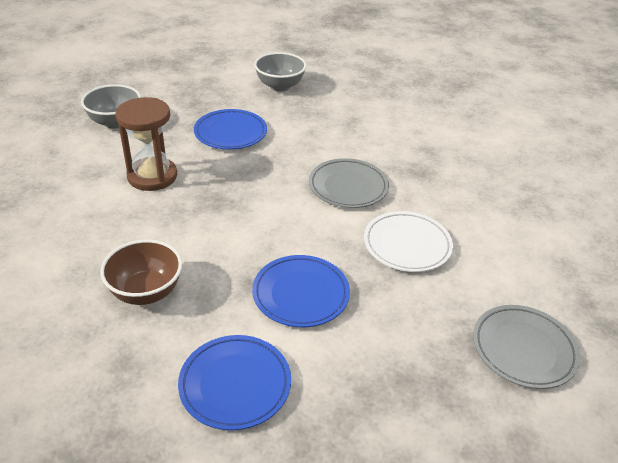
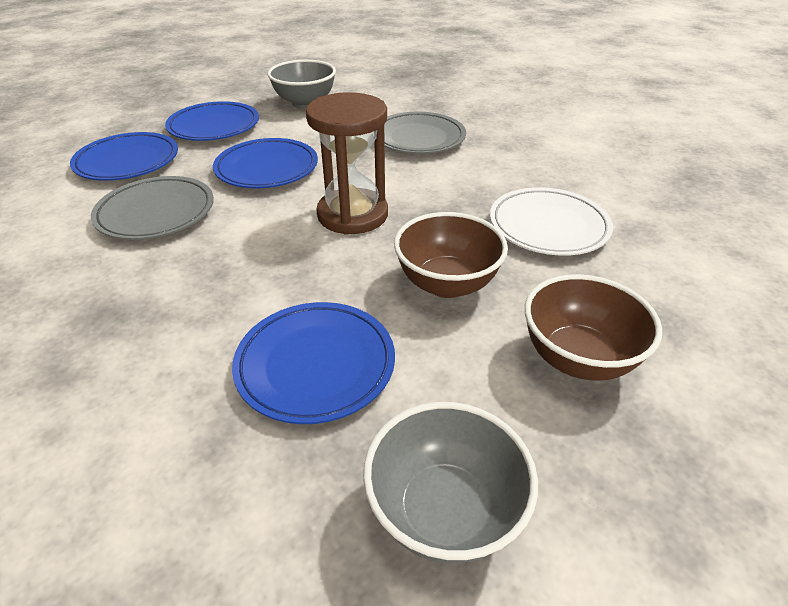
blue plate: 3 -> 4
brown bowl: 1 -> 2

